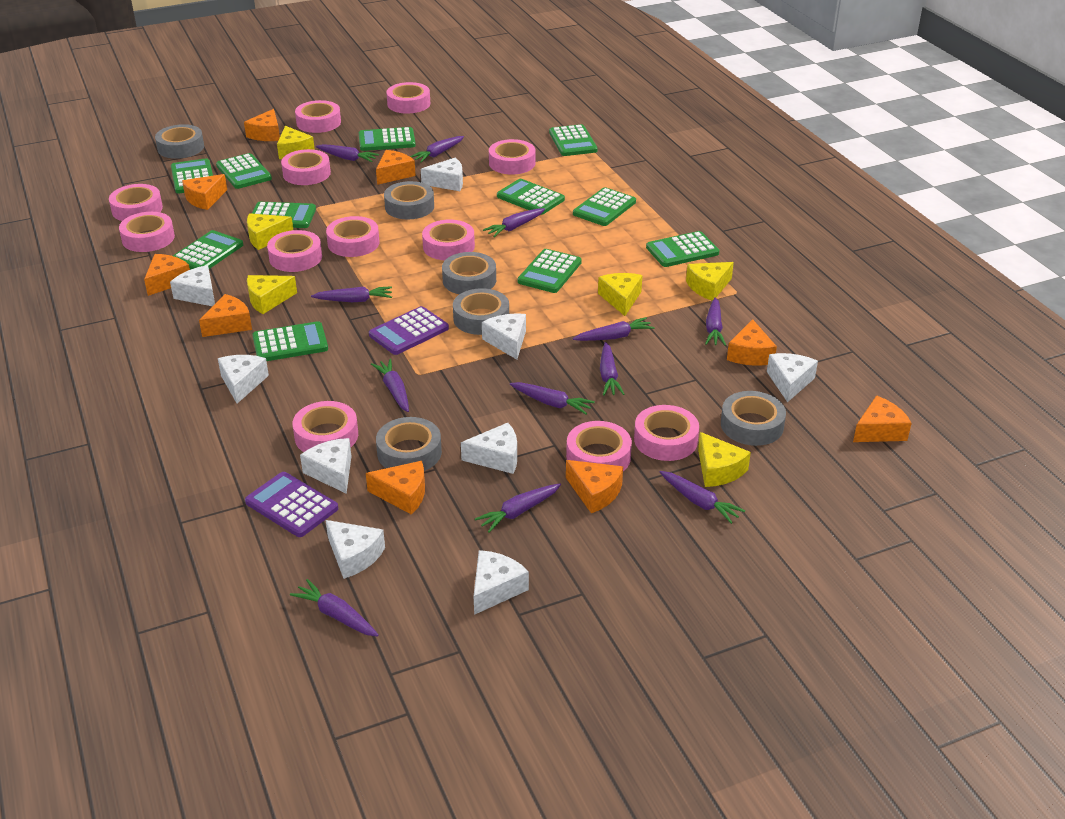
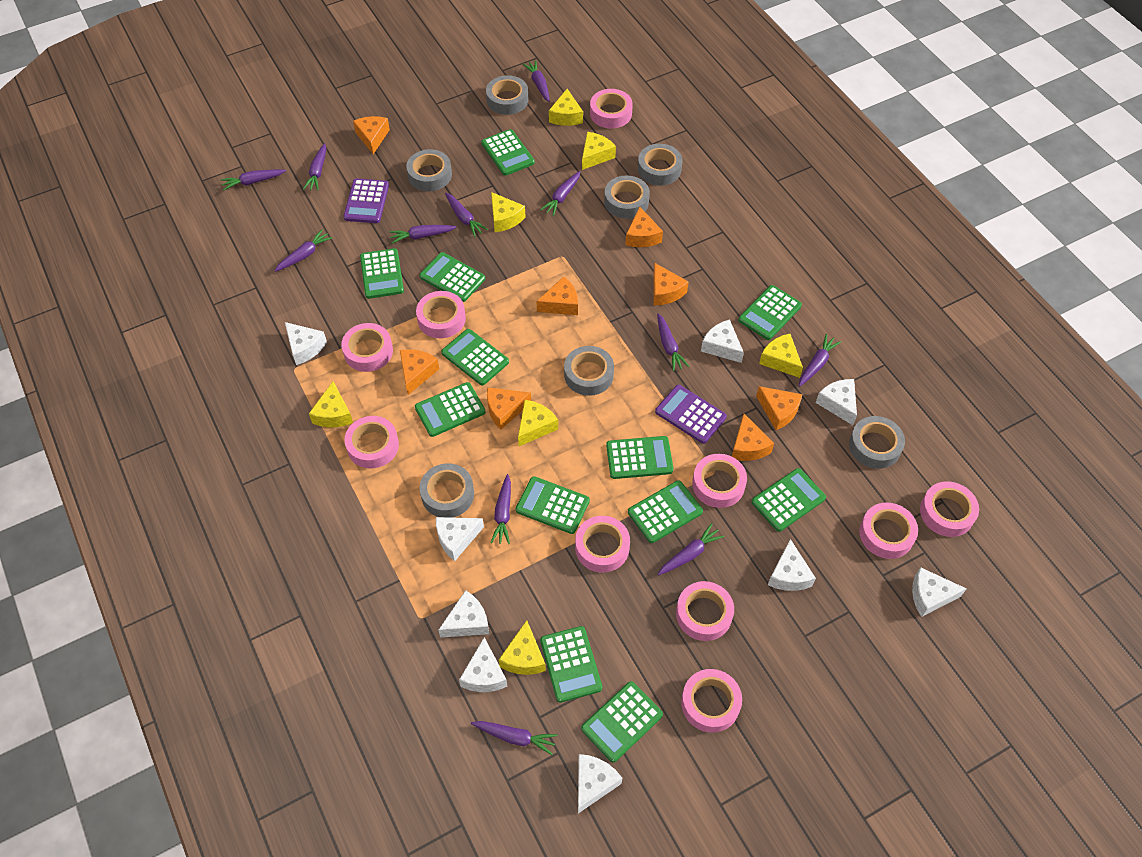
green calculator: 11 -> 12
grey tape: 6 -> 7
orange cheese: 9 -> 8
pink tape: 12 -> 10
yellow cheese: 6 -> 7

